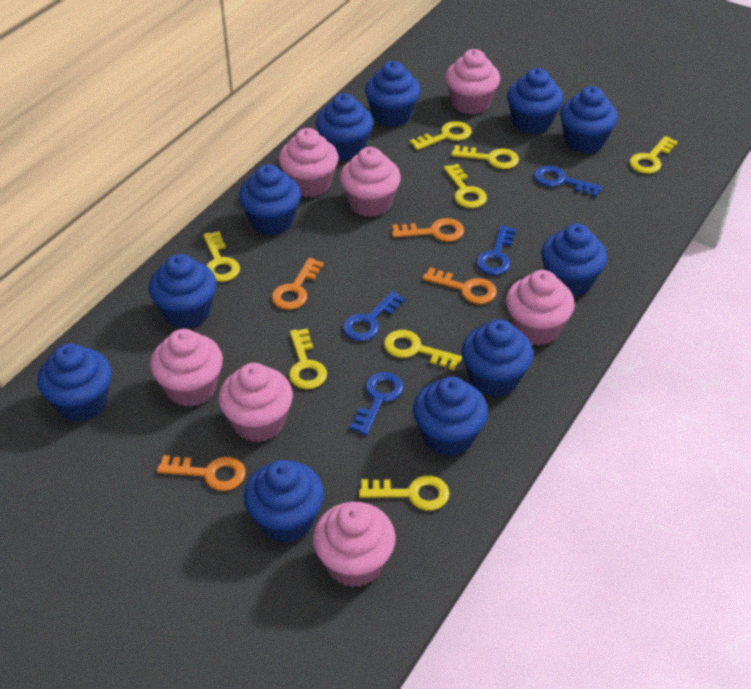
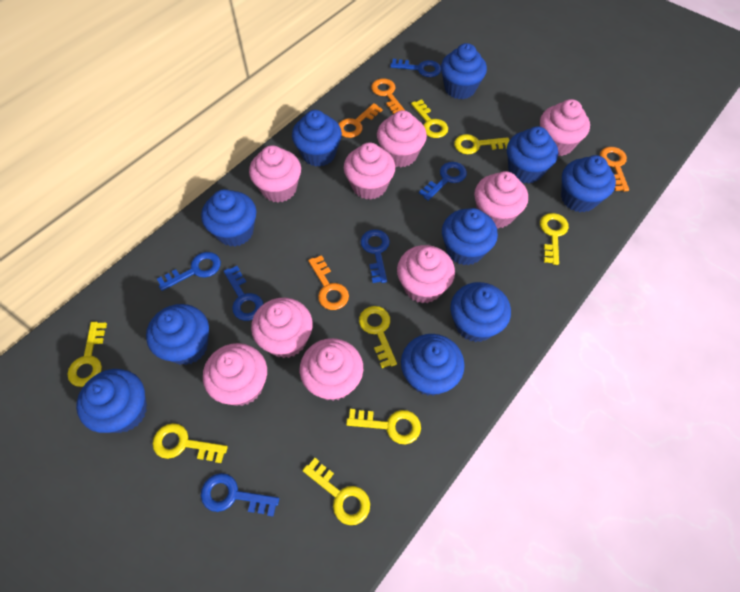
blue cupcake: 11 -> 10
blue key: 4 -> 6
pink cupcake: 7 -> 9

